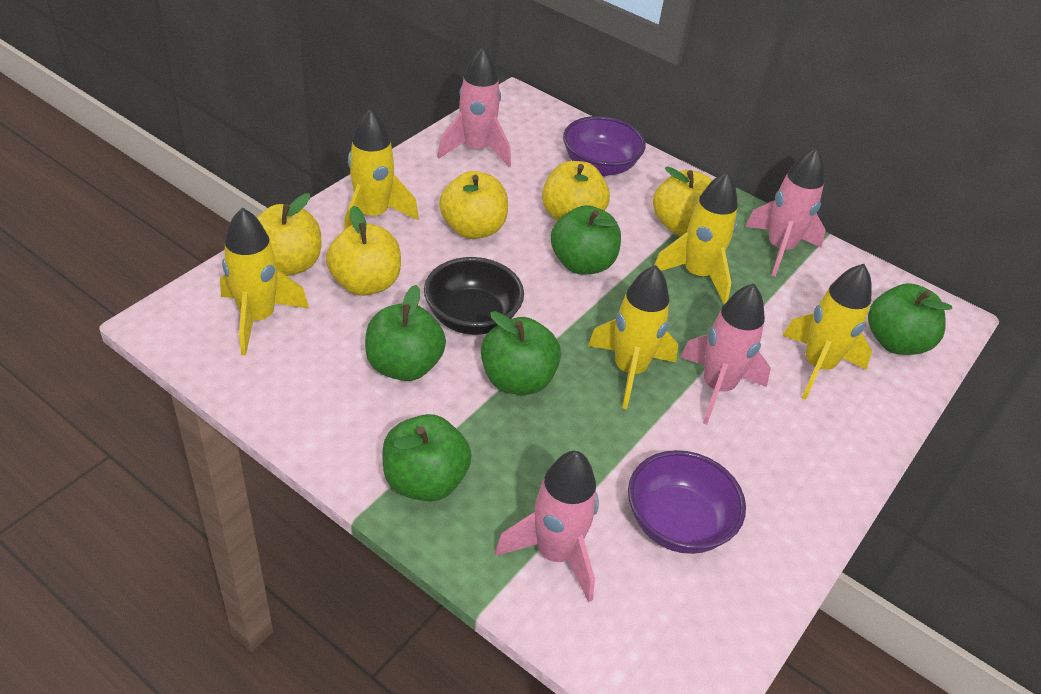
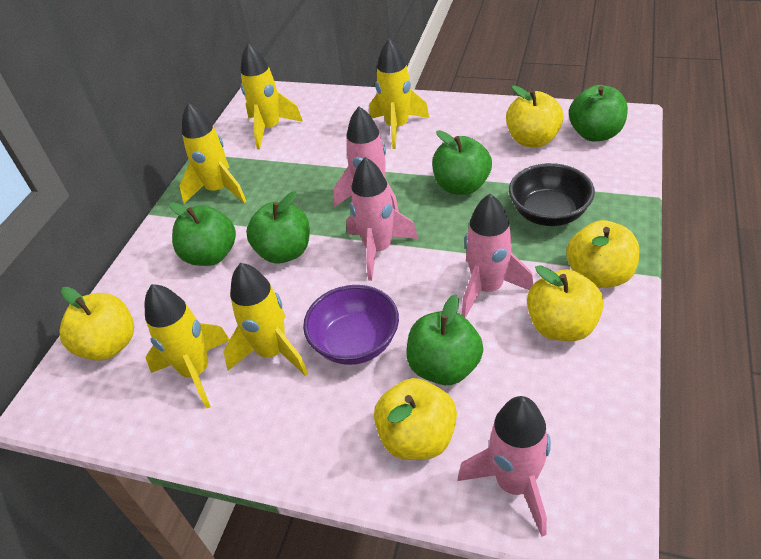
purple bowl: 2 -> 1

